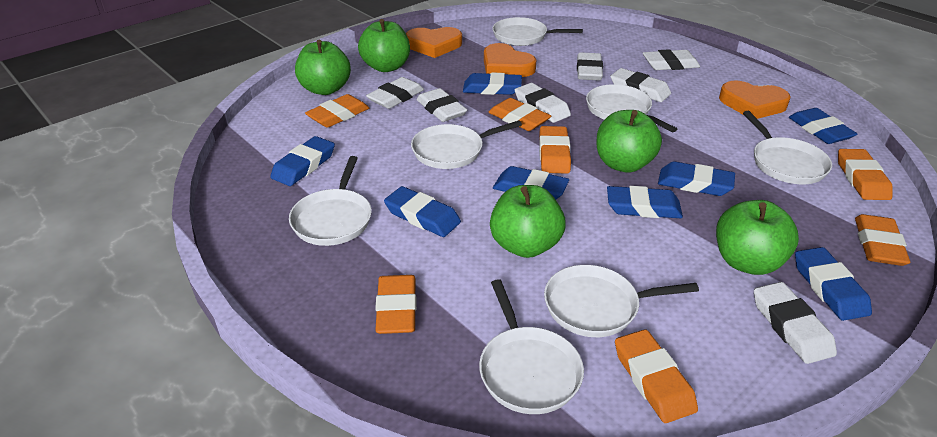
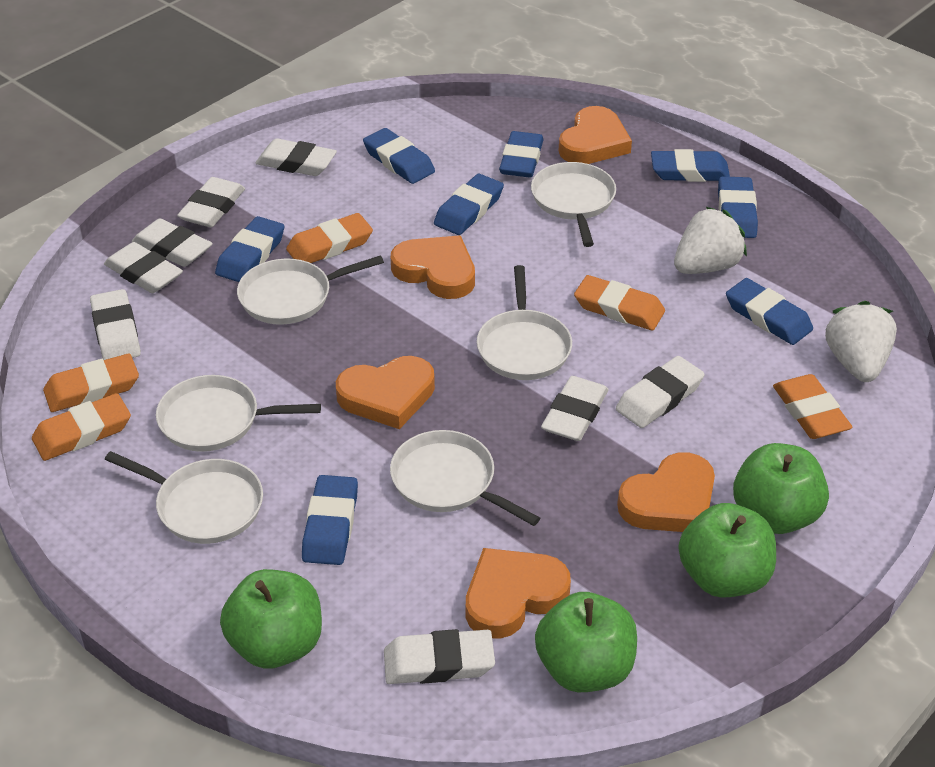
green apple: 5 -> 4
orange eraser: 7 -> 5
orange heart: 3 -> 5
white eraser: 7 -> 8
white pan: 7 -> 6
white strawberry: 0 -> 2

